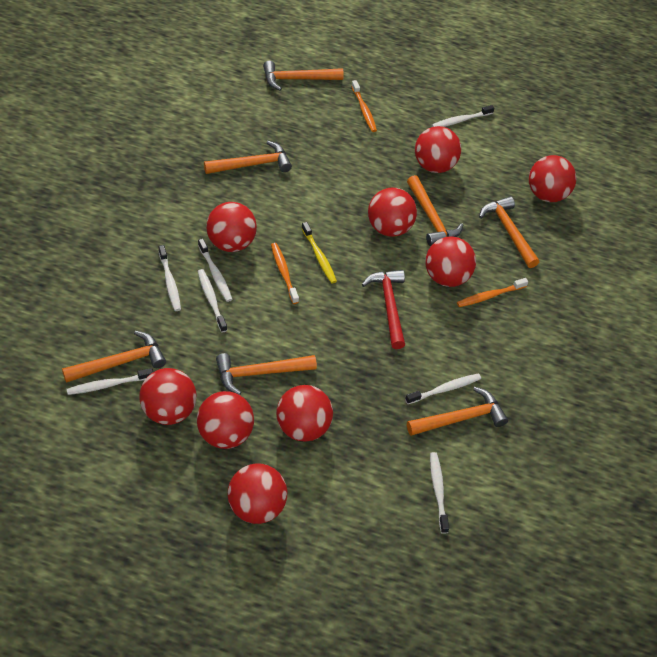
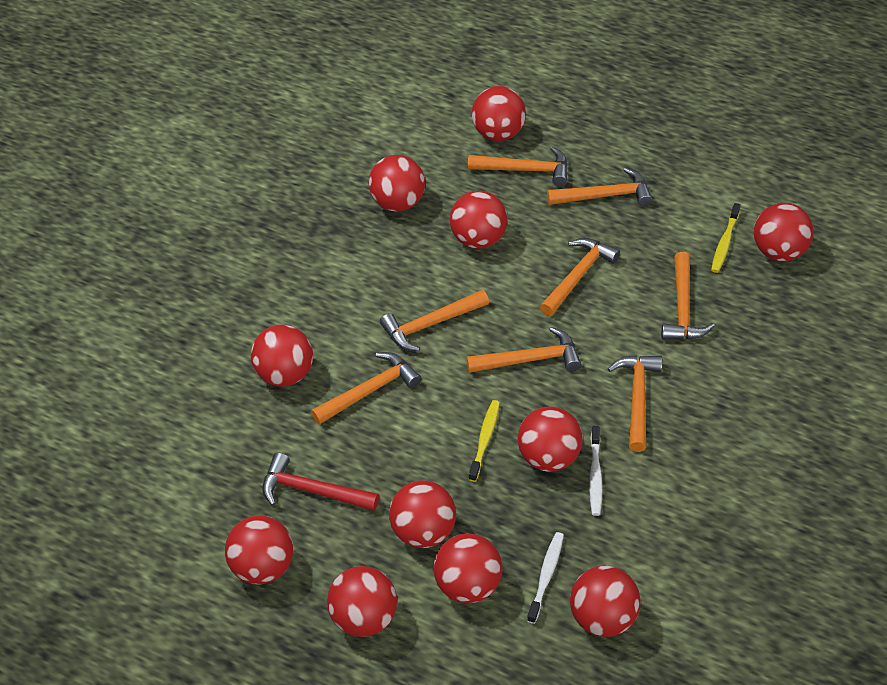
orange hammer: 7 -> 8
orange toothbrush: 3 -> 0
red ball: 9 -> 11
white toothbrush: 7 -> 2
yellow toothbrush: 1 -> 2

